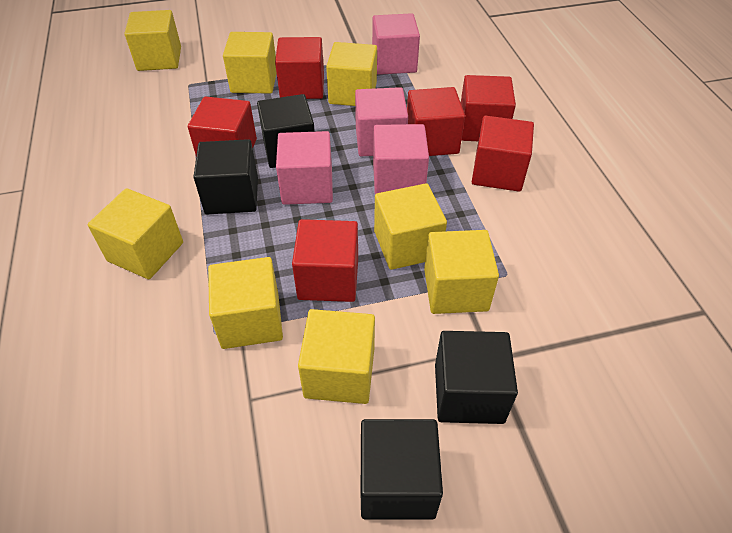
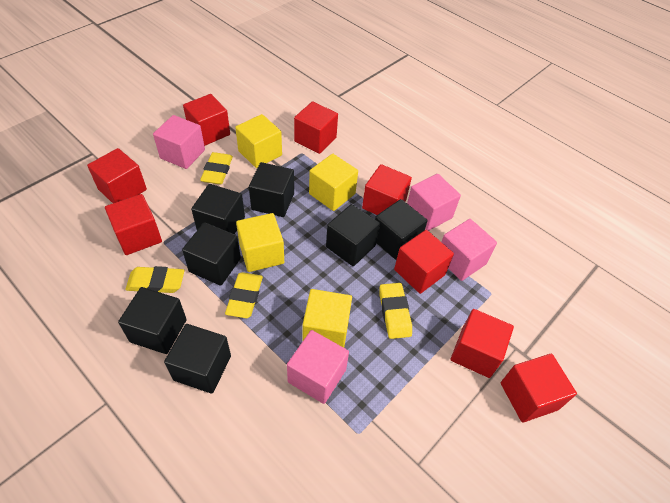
black cube: 4 -> 7
red cube: 6 -> 8
yellow cube: 8 -> 4
yellow eraser: 0 -> 4

